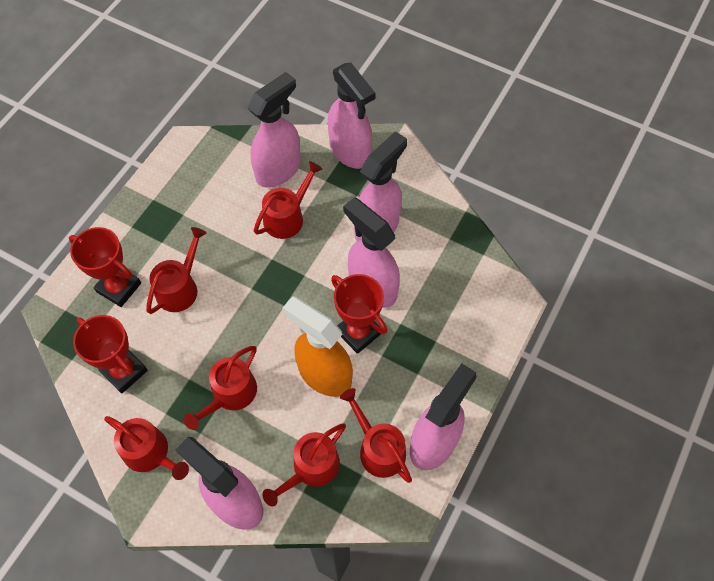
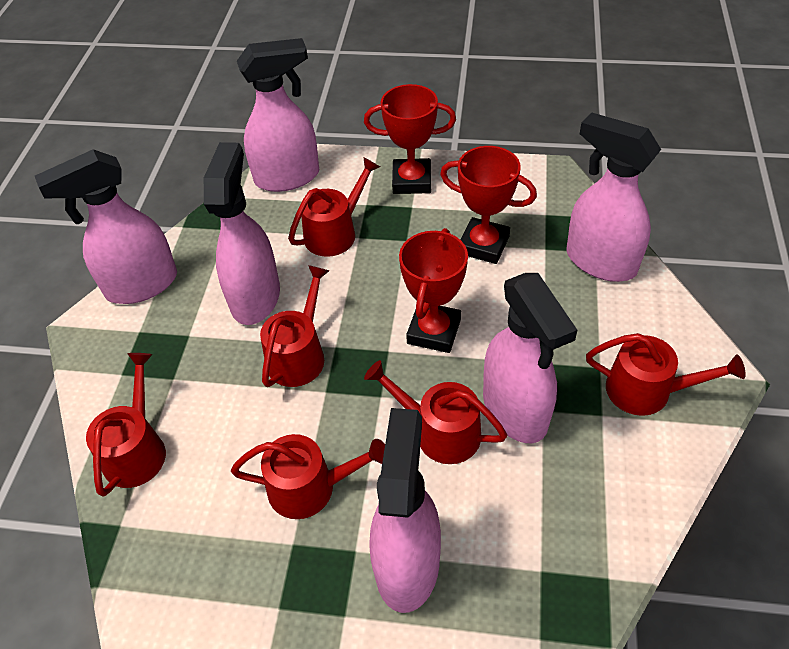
orange spray bottle: 1 -> 0

